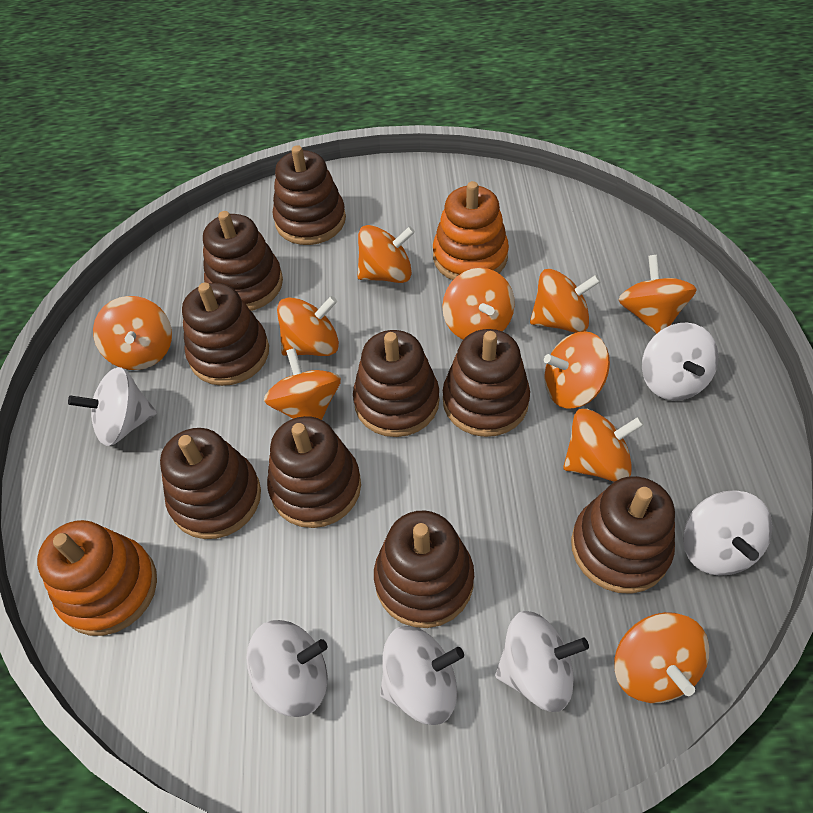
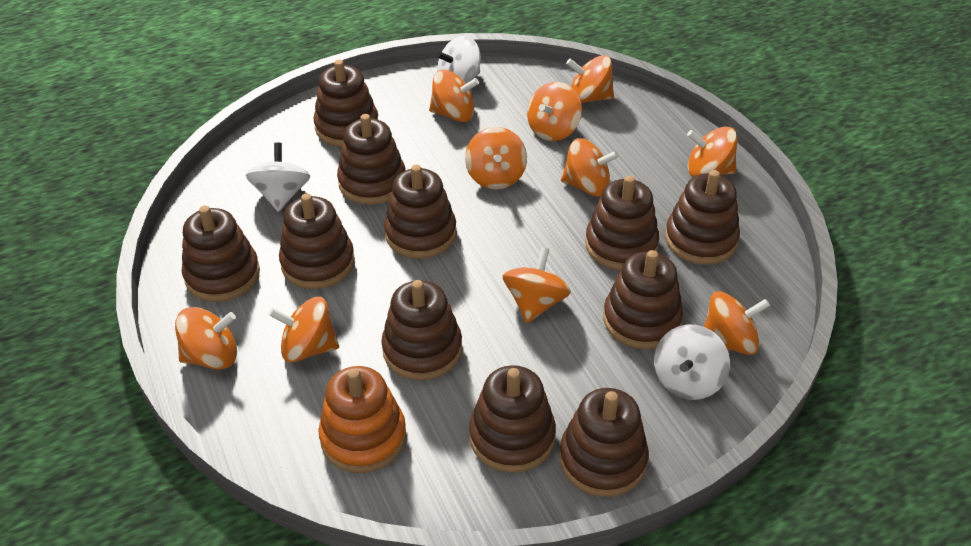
brown stacking toy: 9 -> 11
orange stacking toy: 2 -> 1
white spinning top: 6 -> 3

